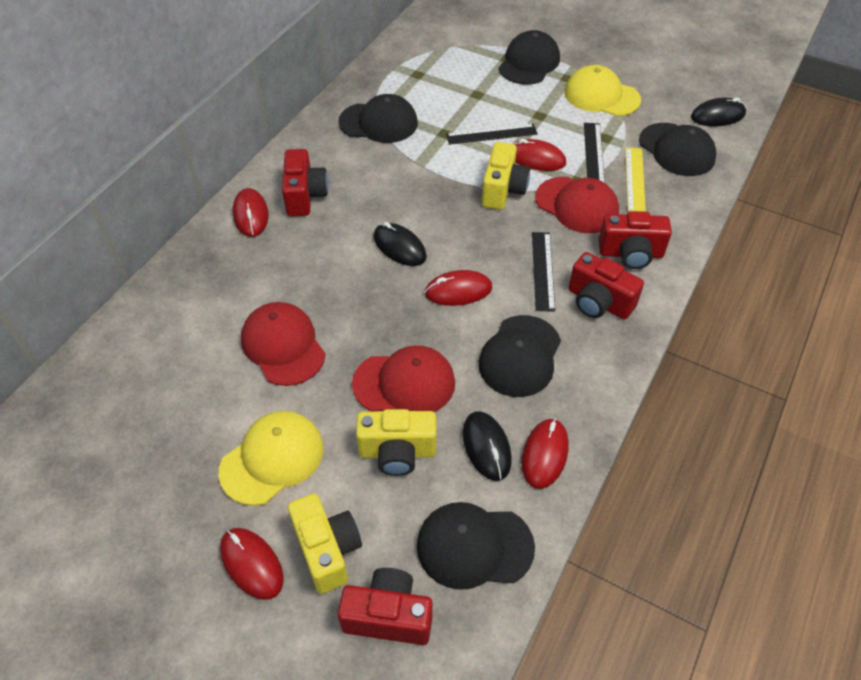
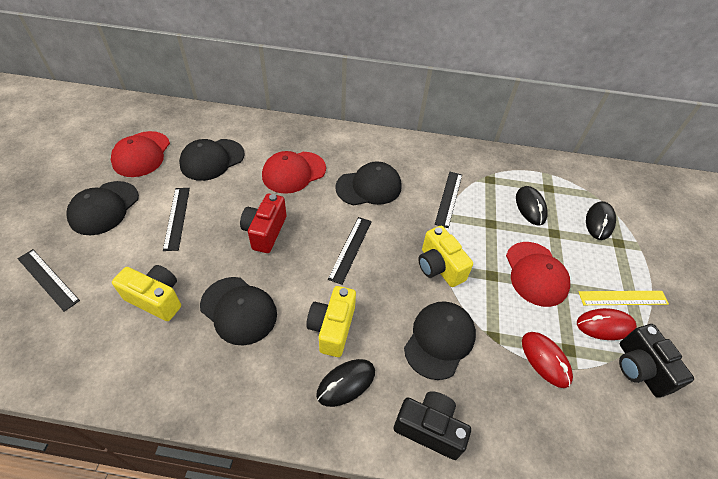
black camera: 0 -> 2
black ruler: 3 -> 4
red camera: 4 -> 1
red mouse: 5 -> 2
yellow cap: 2 -> 0

